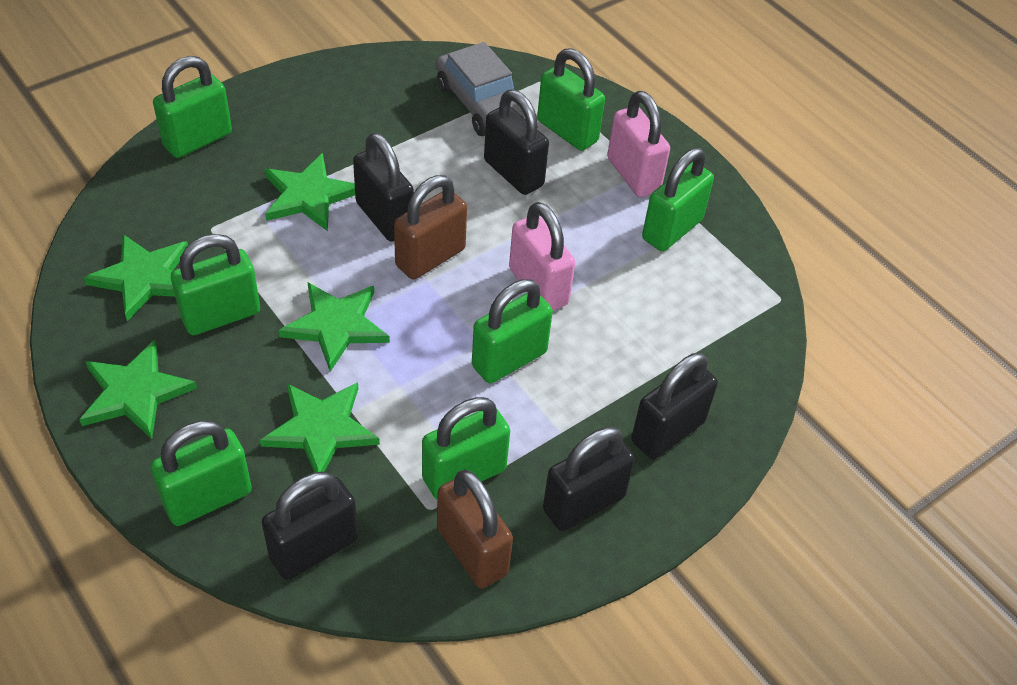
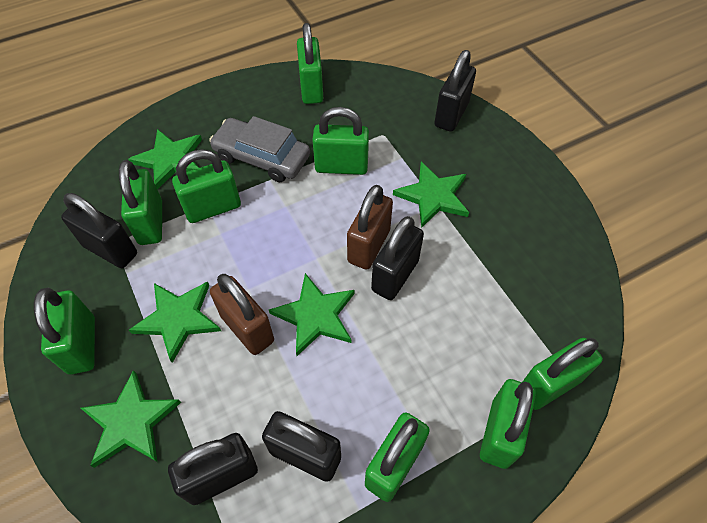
green padlock: 7 -> 8
pink padlock: 2 -> 0

